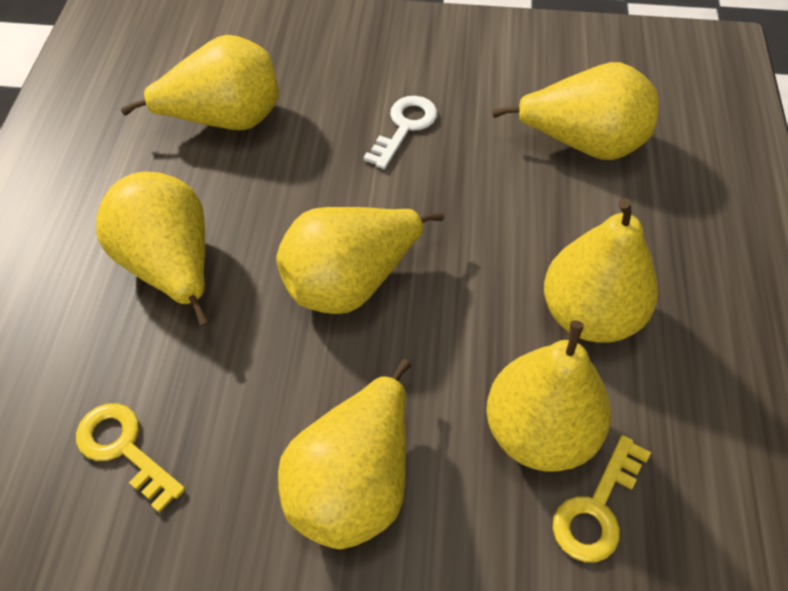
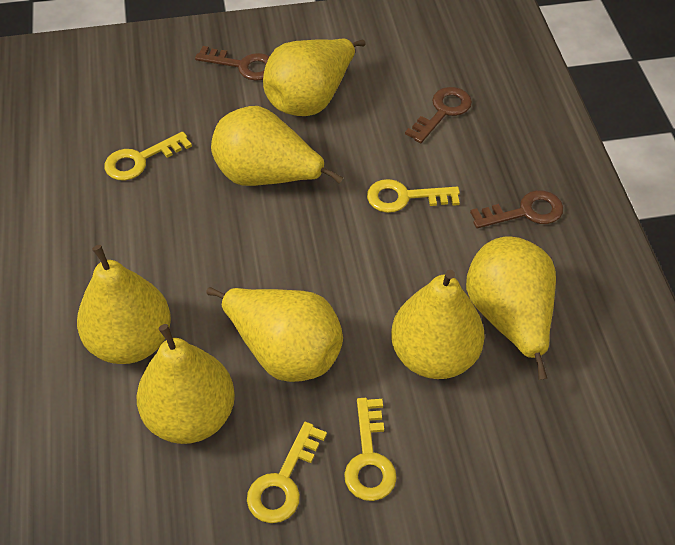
brown key: 0 -> 3
white key: 1 -> 0
yellow key: 2 -> 4

